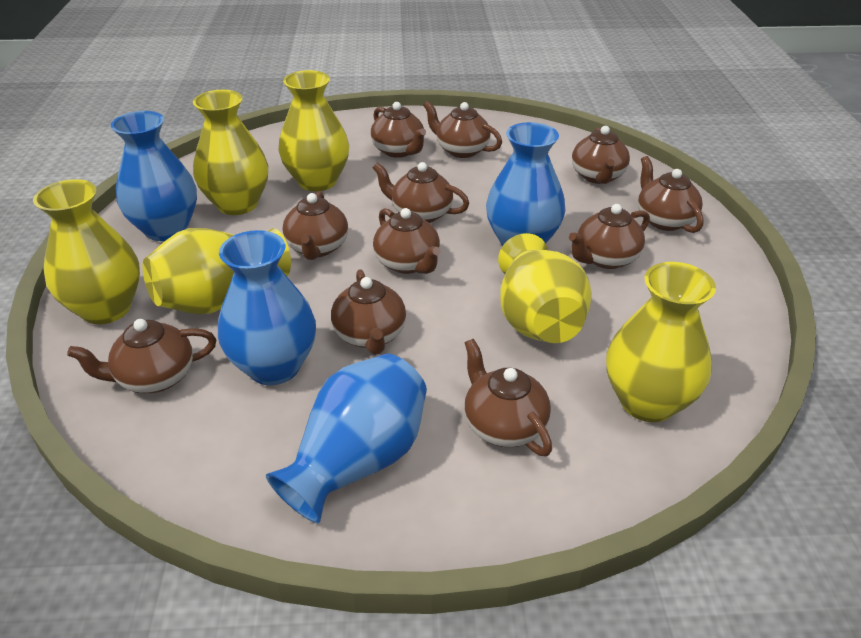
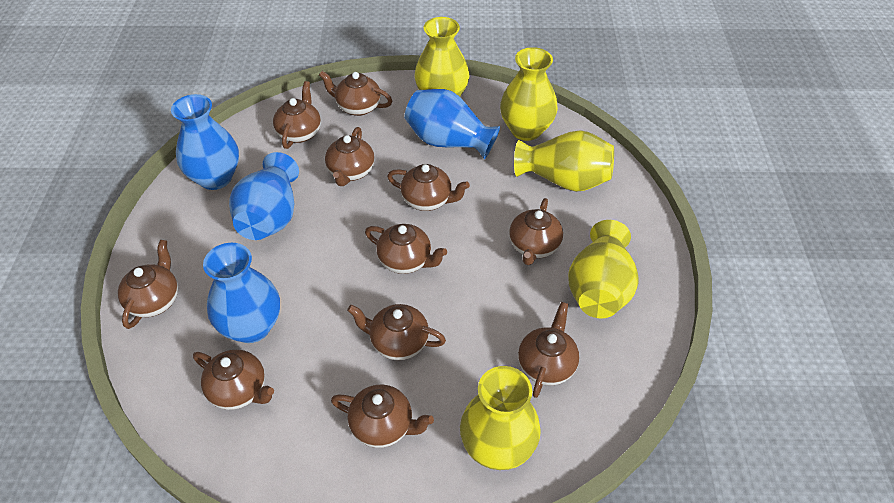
yellow vase: 6 -> 5

